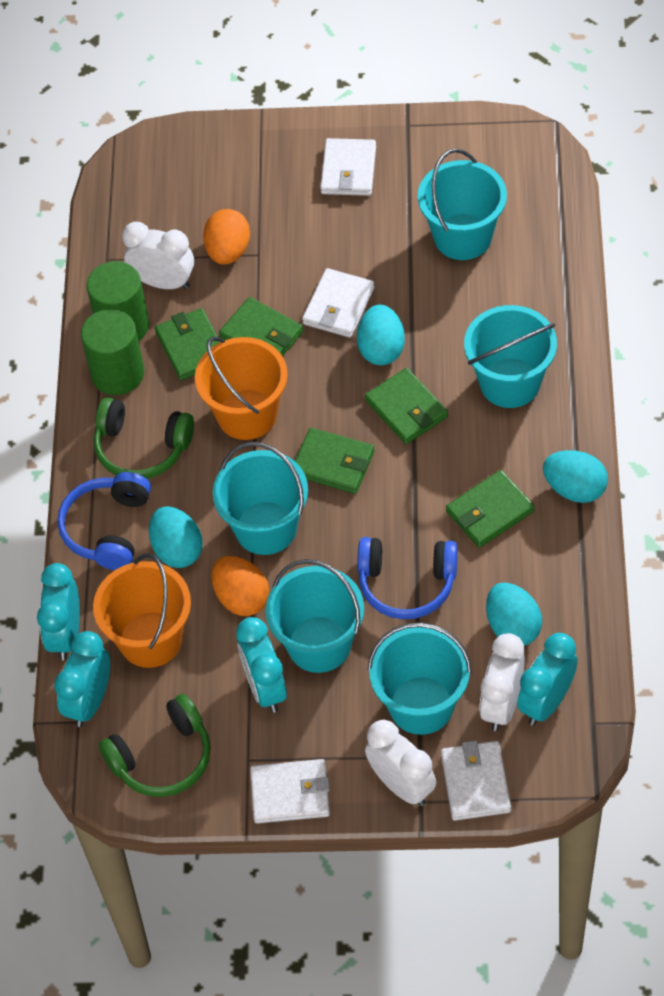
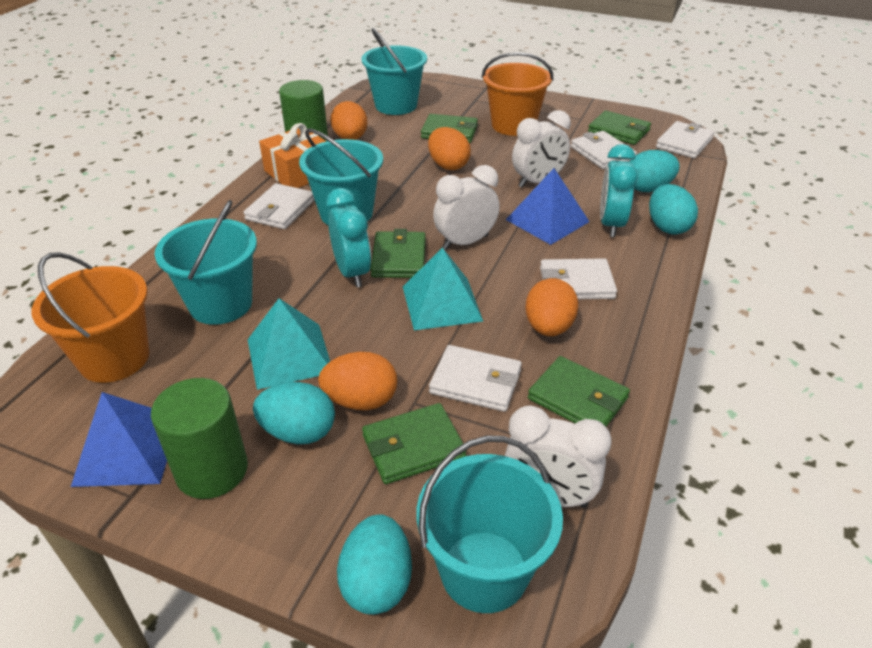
blue headphones: 2 -> 0
blue pyramid: 0 -> 2
green headphones: 2 -> 0
orange egg: 2 -> 4
orange gift: 0 -> 1
turquoise bucket: 5 -> 4
turquoise clock: 4 -> 2
turquoise pyramid: 0 -> 2
white wallet: 4 -> 5

